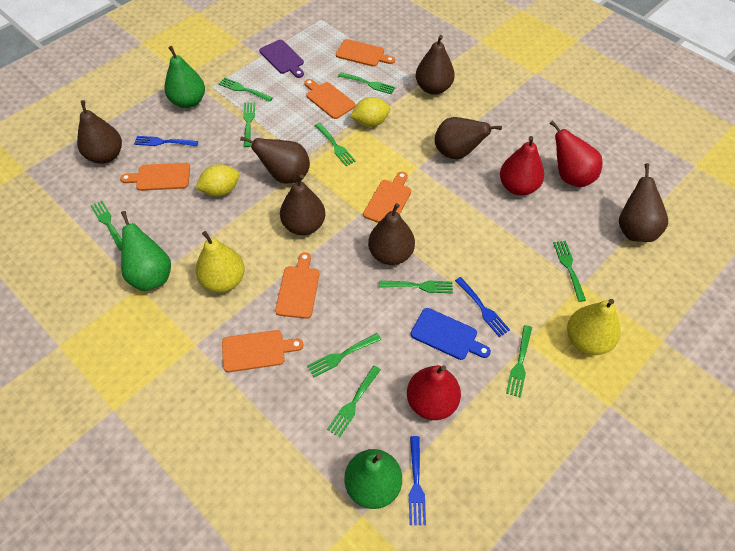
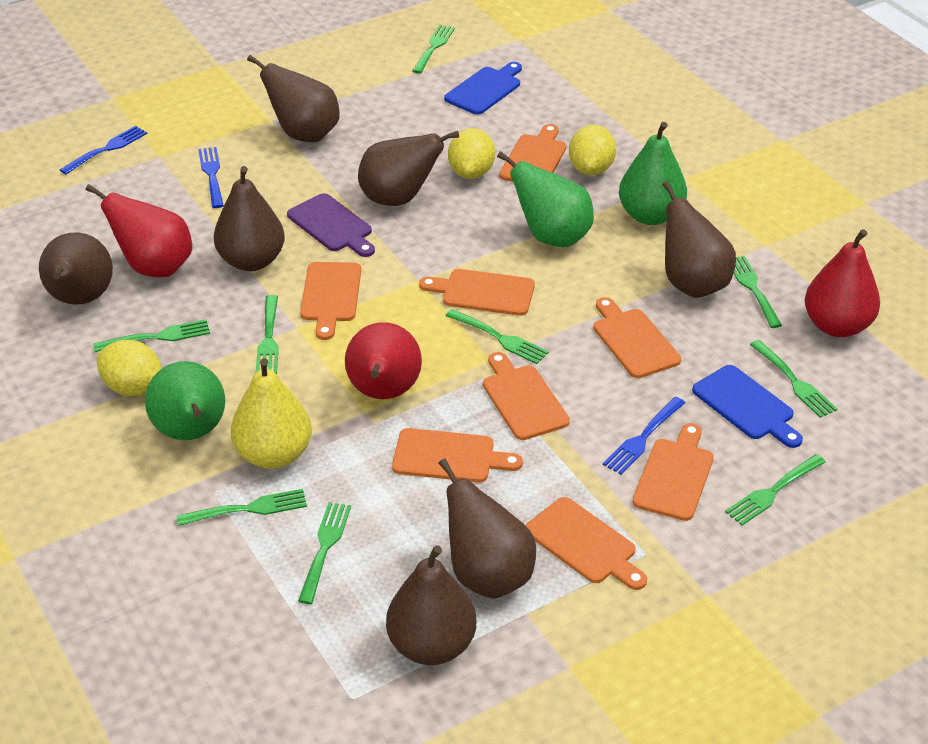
blue cutting board: 1 -> 2
green fork: 10 -> 9
orange cutting board: 6 -> 8
yellow lemon: 2 -> 3
yellow pear: 2 -> 1

